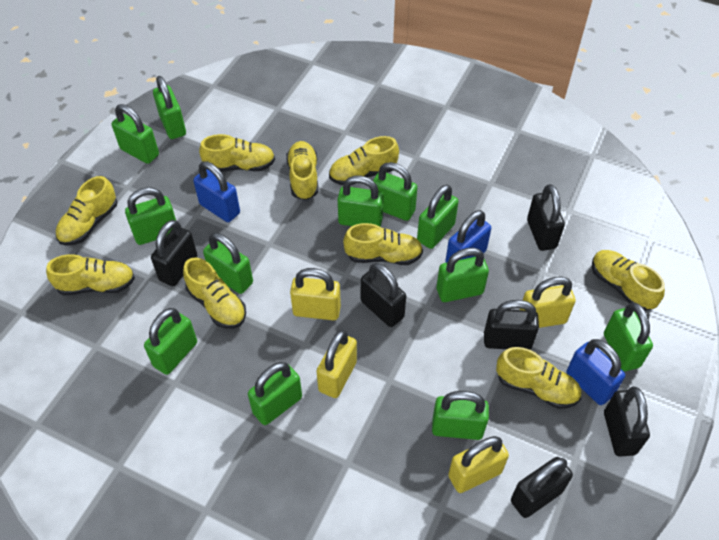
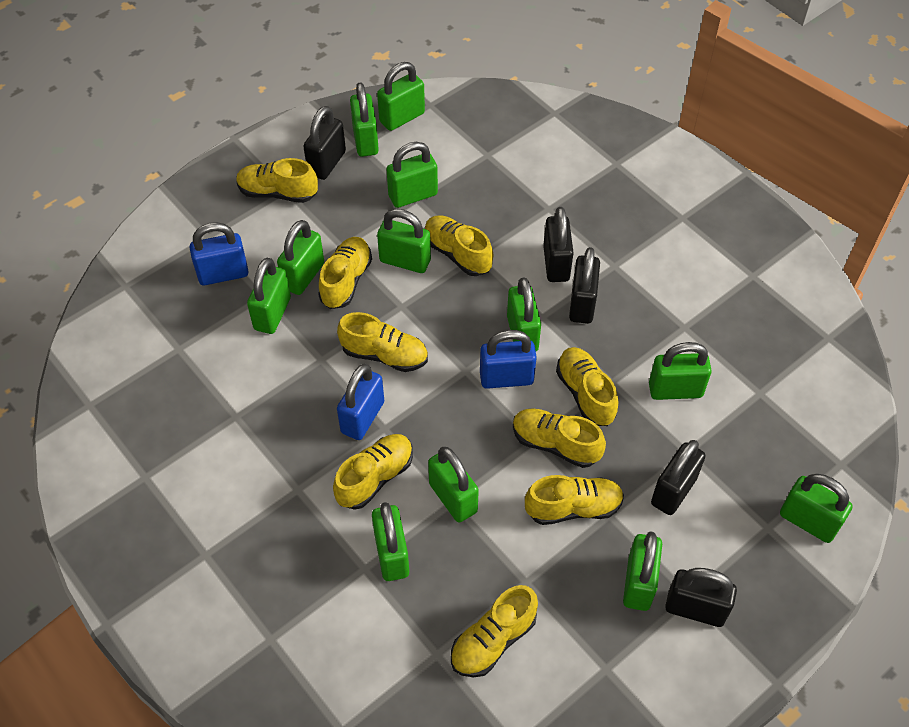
black padlock: 6 -> 5
yellow padlock: 4 -> 0

